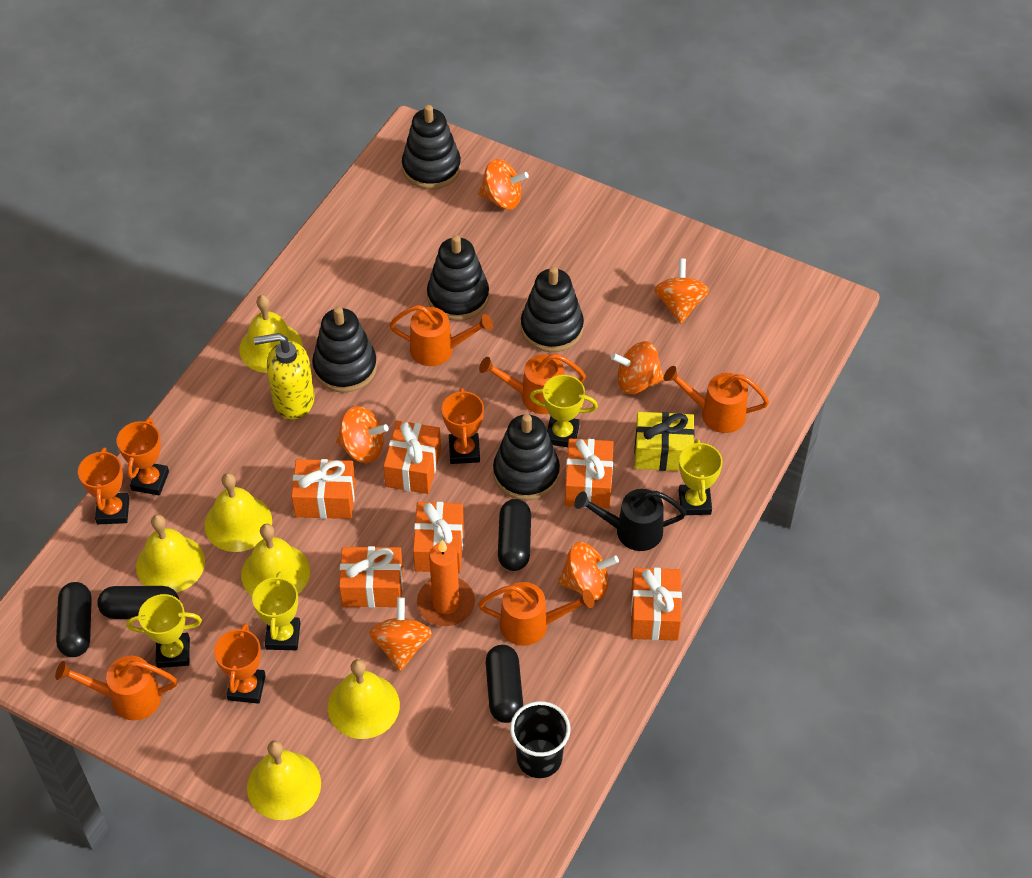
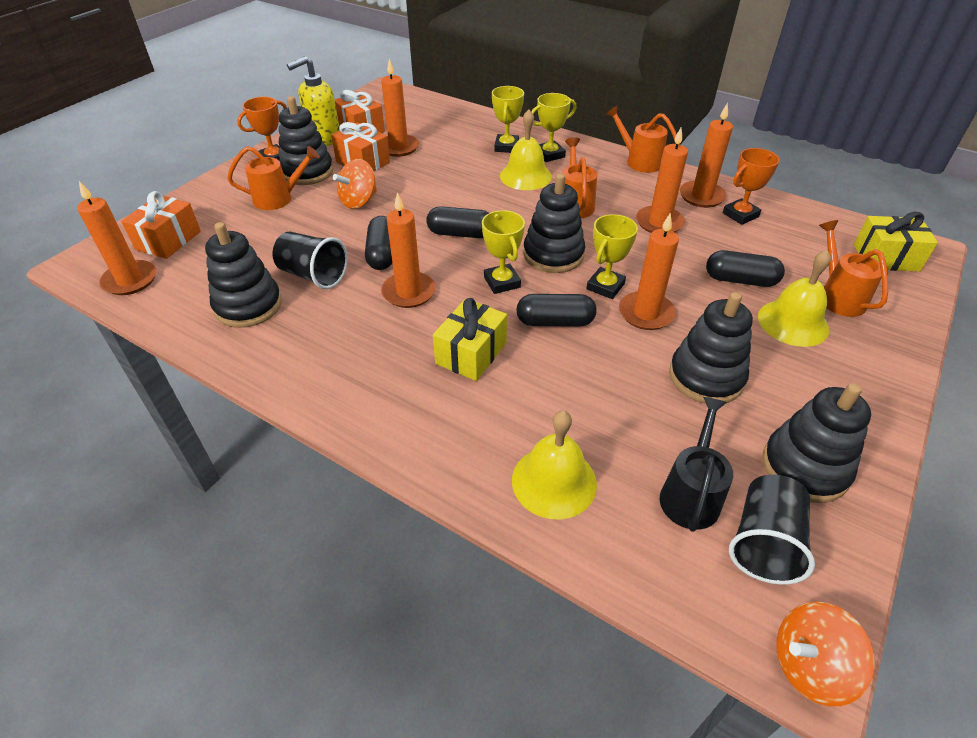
black cup: 1 -> 2
orange candle: 1 -> 6
orange gift: 6 -> 3
orange spinning top: 6 -> 2
orange trophy: 4 -> 2
orange watering can: 5 -> 4
yellow bell: 6 -> 3
yellow gift: 1 -> 2

